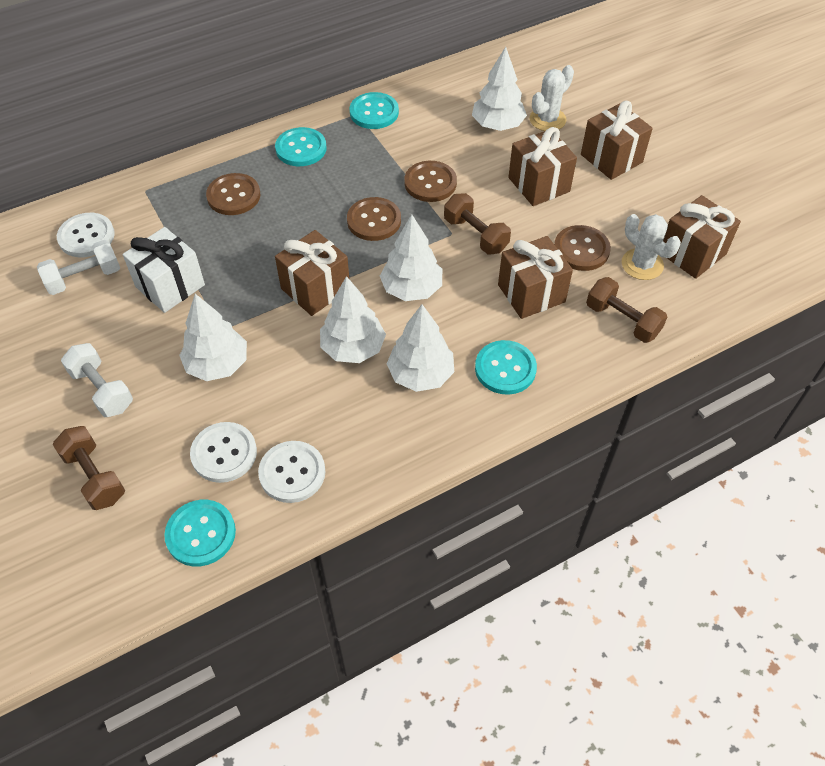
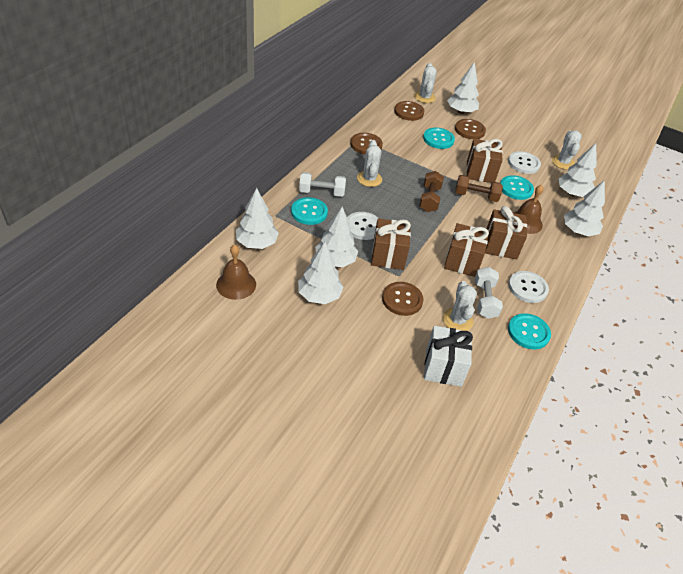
brown bell: 0 -> 2
brown dumbbell: 3 -> 2
brown gift: 5 -> 4
white cactus: 2 -> 4
white tree: 5 -> 6

